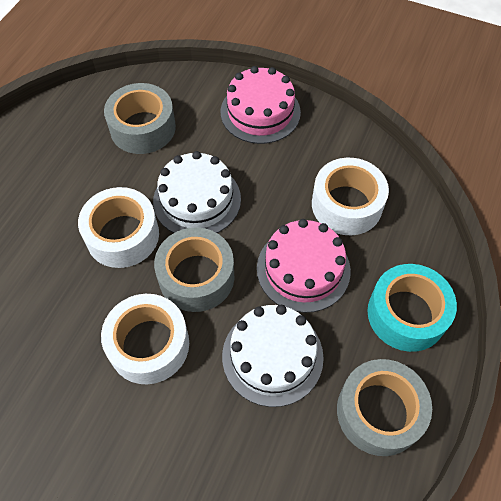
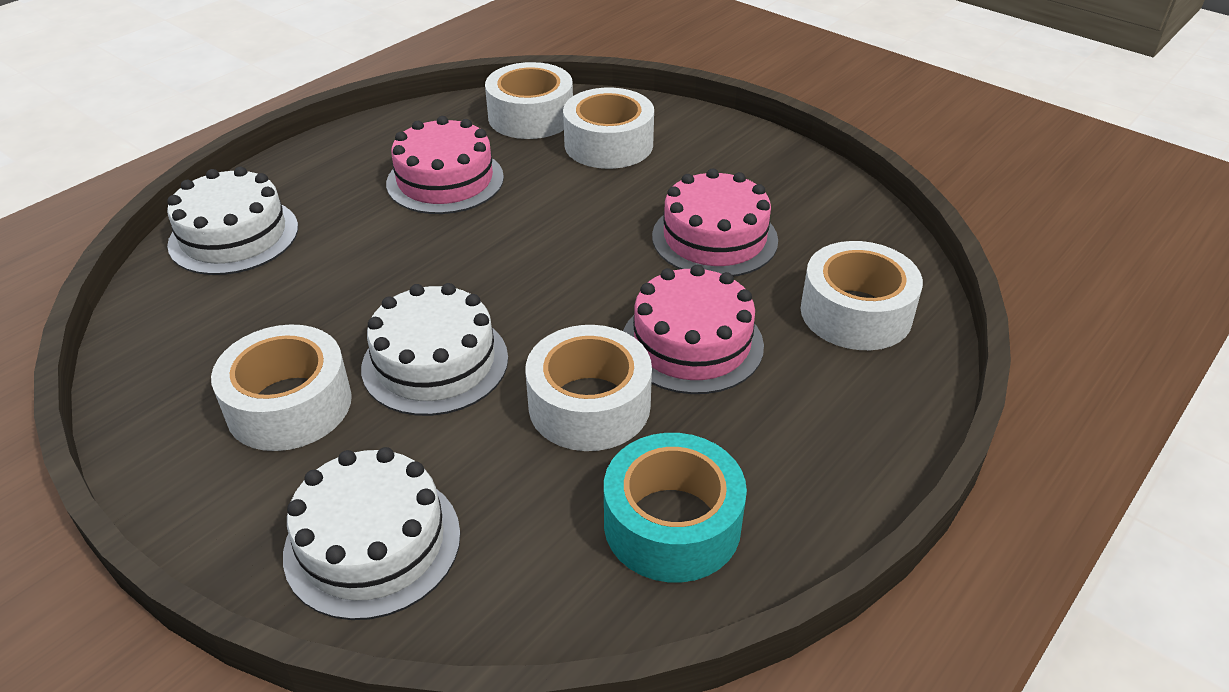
grey tape: 3 -> 0
pink cake: 2 -> 3
white cake: 2 -> 3
white tape: 3 -> 5

